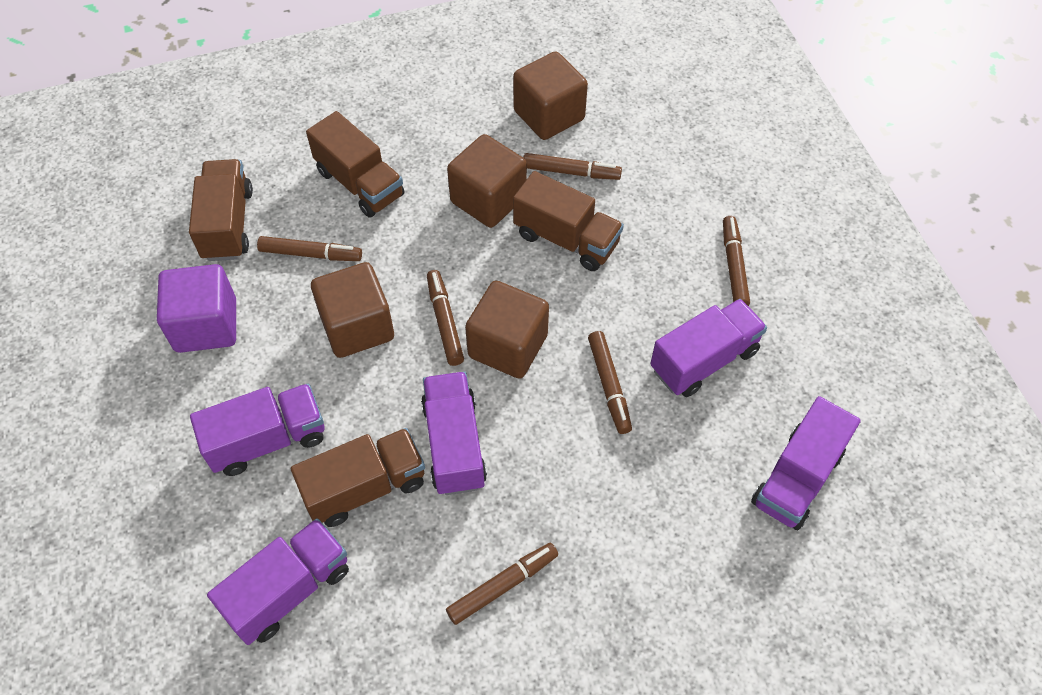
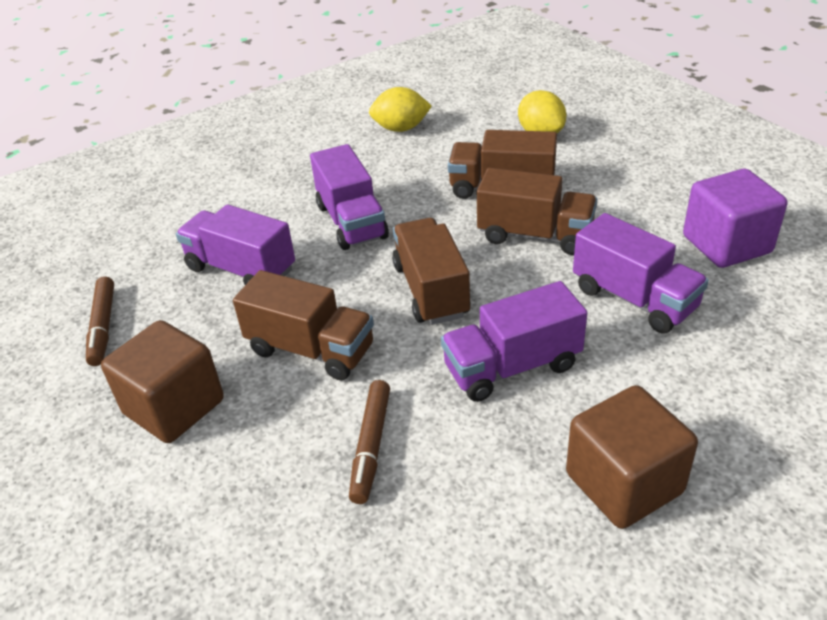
brown cube: 4 -> 2
brown marker: 6 -> 2
purple truck: 5 -> 4
yellow lemon: 0 -> 2

